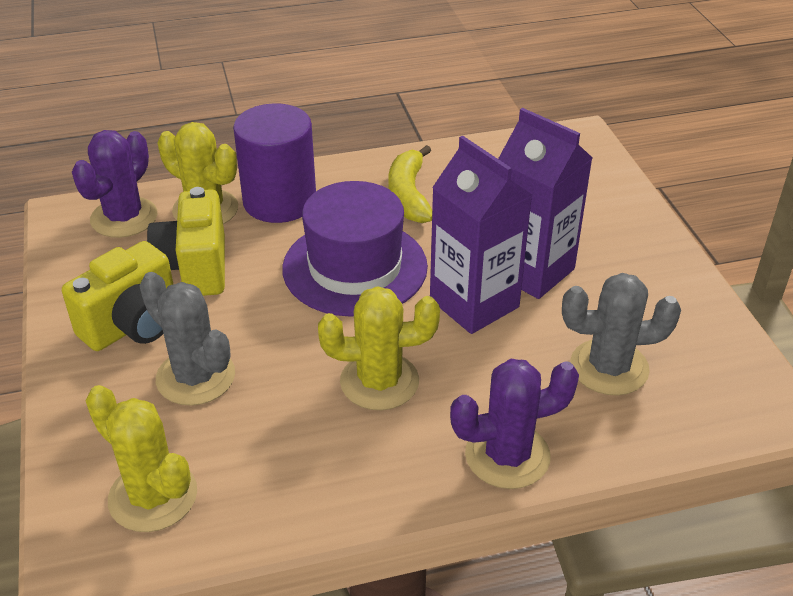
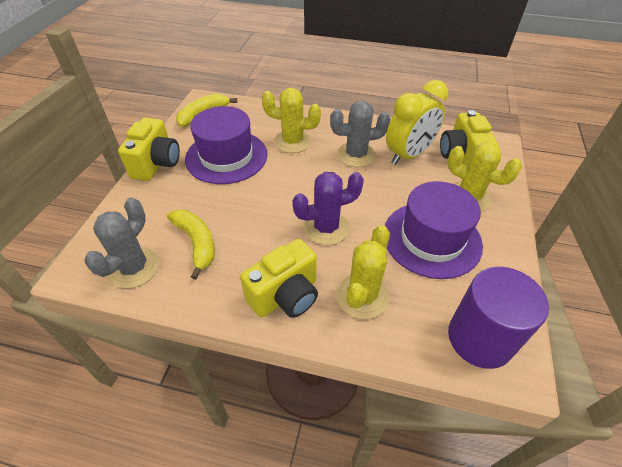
purple cactus: 2 -> 1
purple carton: 2 -> 0
purple hat: 1 -> 2
yellow banana: 1 -> 2
yellow camera: 2 -> 3
yellow clock: 0 -> 1

